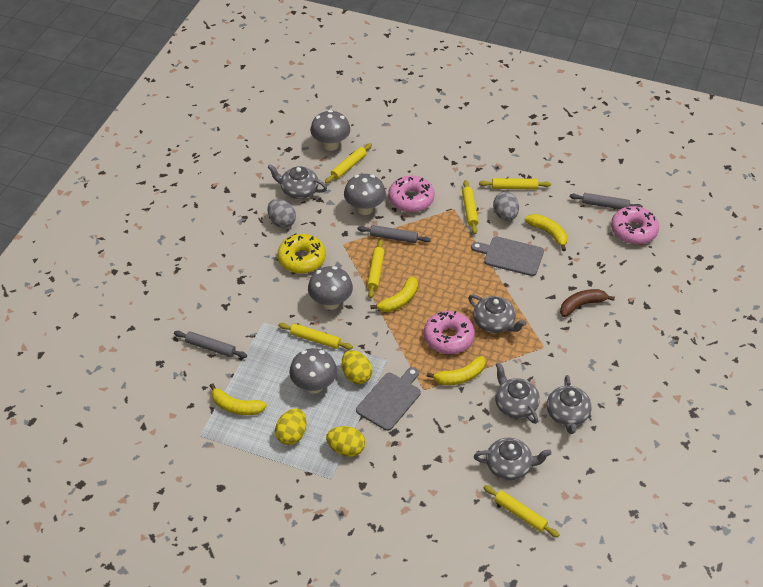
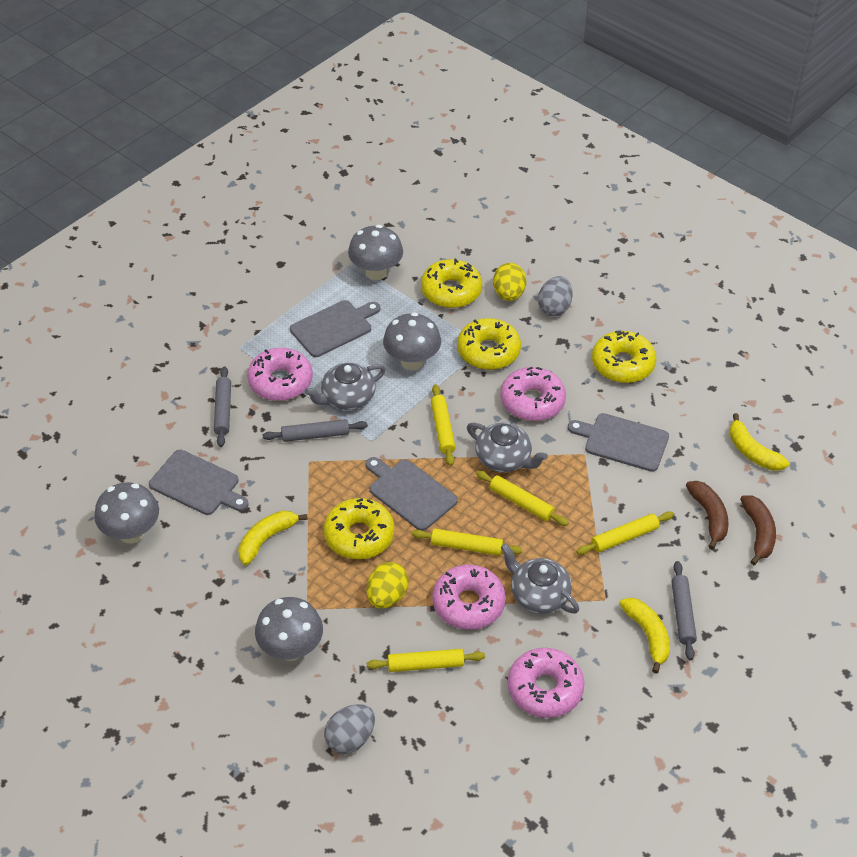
brown banana: 1 -> 2
grey cutting board: 2 -> 4
grey teapot: 5 -> 3
pink donut: 3 -> 4
yellow banana: 4 -> 3
yellow donut: 1 -> 4
yellow egg: 3 -> 2
yellow rolling pin: 6 -> 5

